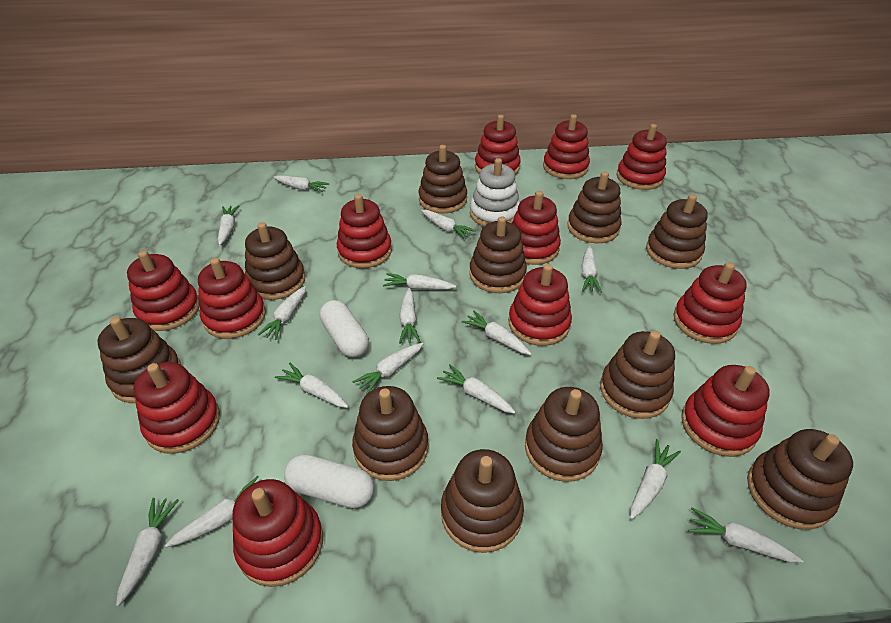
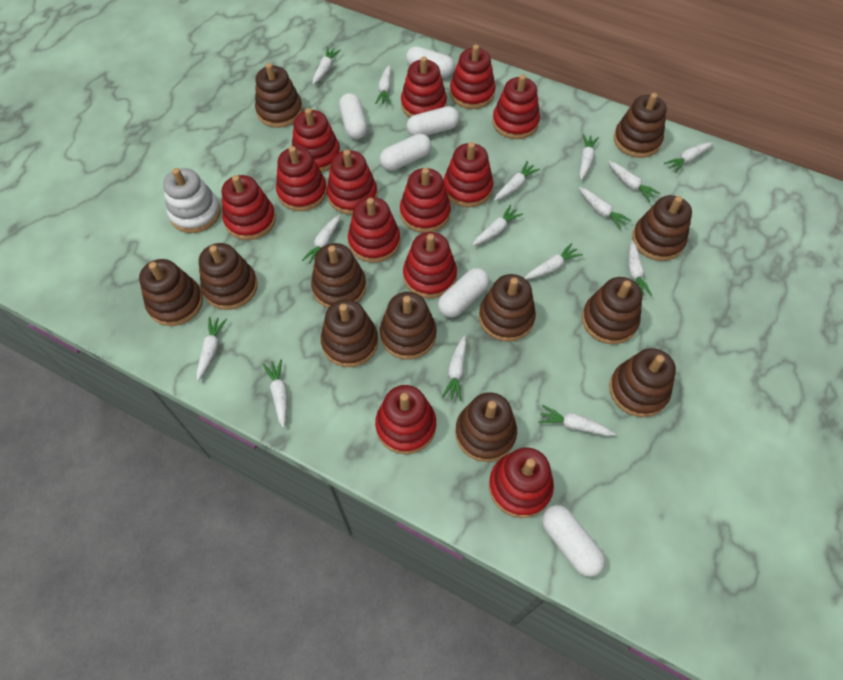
brown stacking toy: 11 -> 12
red stacking toy: 12 -> 13
white capsule: 2 -> 6

